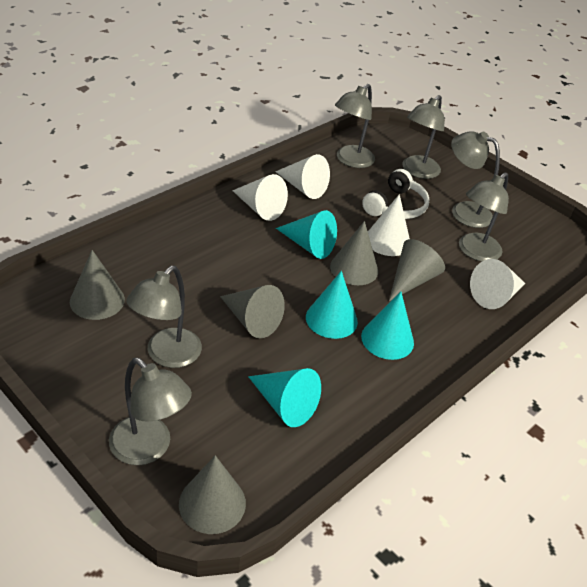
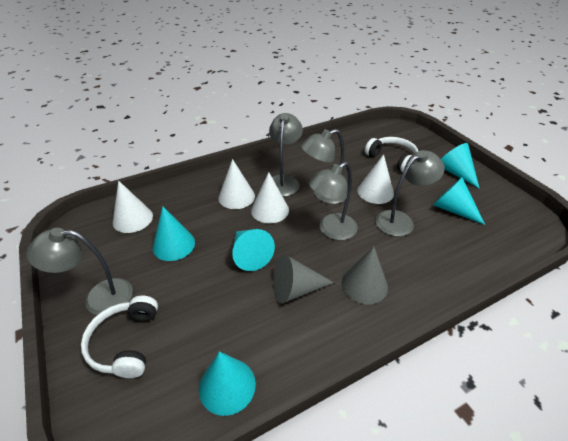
grey cone: 5 -> 2
grey lamp: 6 -> 5
turquoise cone: 4 -> 5
white headphones: 1 -> 2

